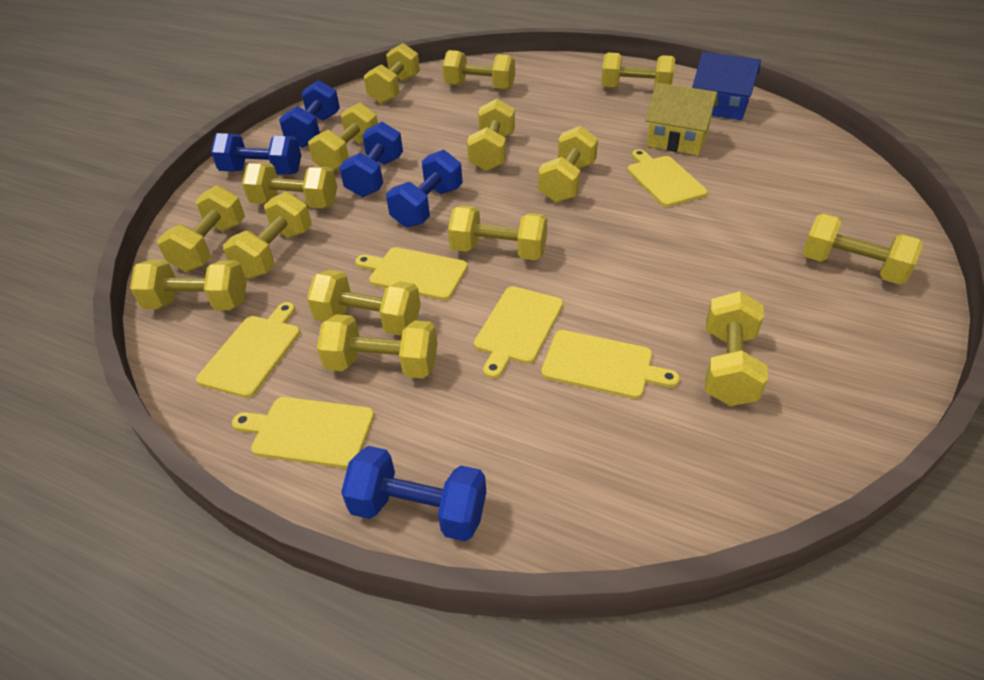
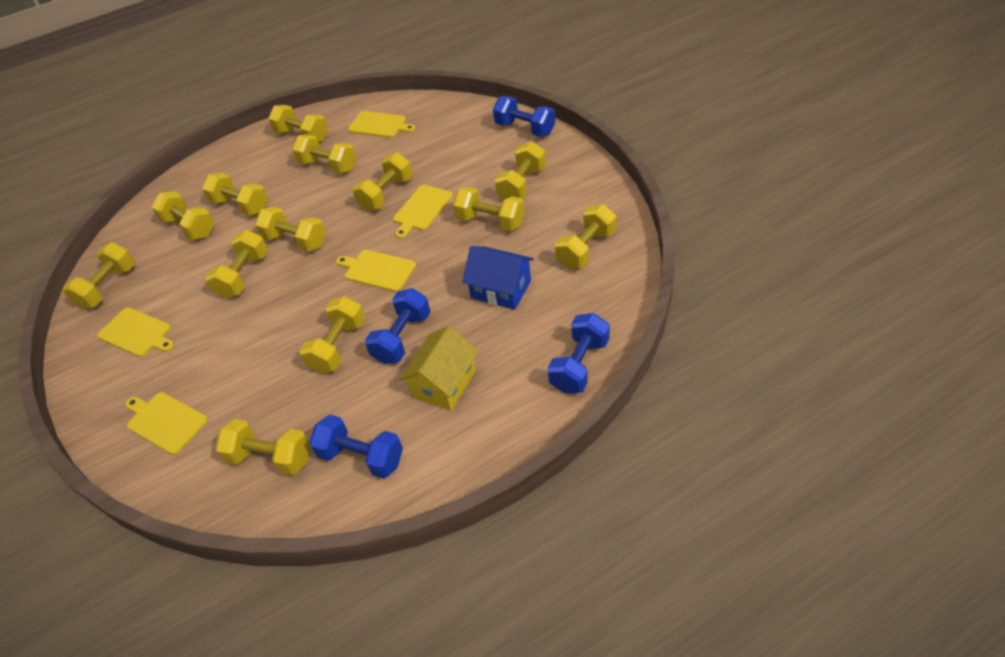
blue dumbbell: 5 -> 4
yellow cutting board: 6 -> 5
yellow dumbbell: 15 -> 13

